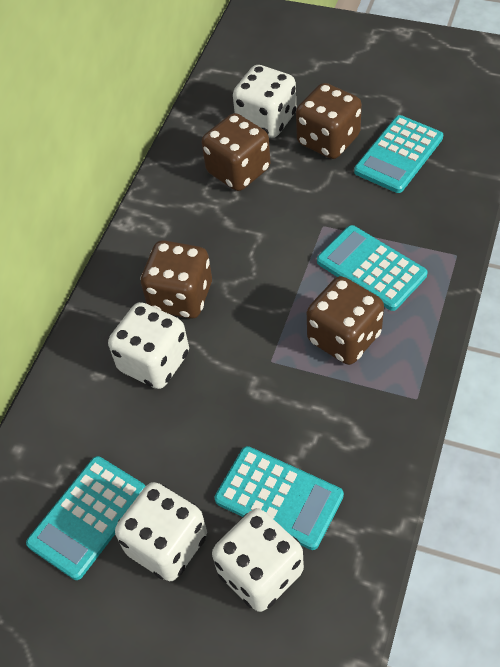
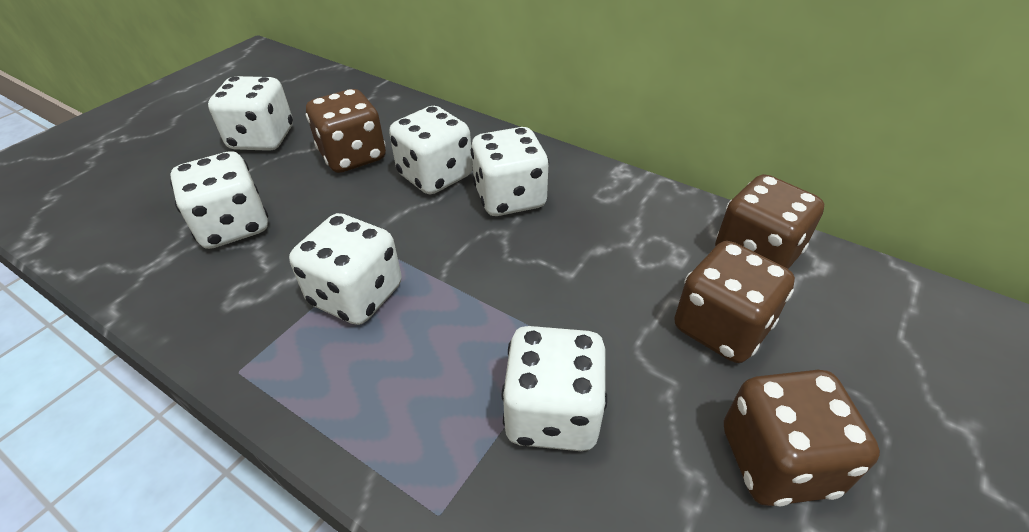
turquoise calculator: 4 -> 0
white dice: 4 -> 6

